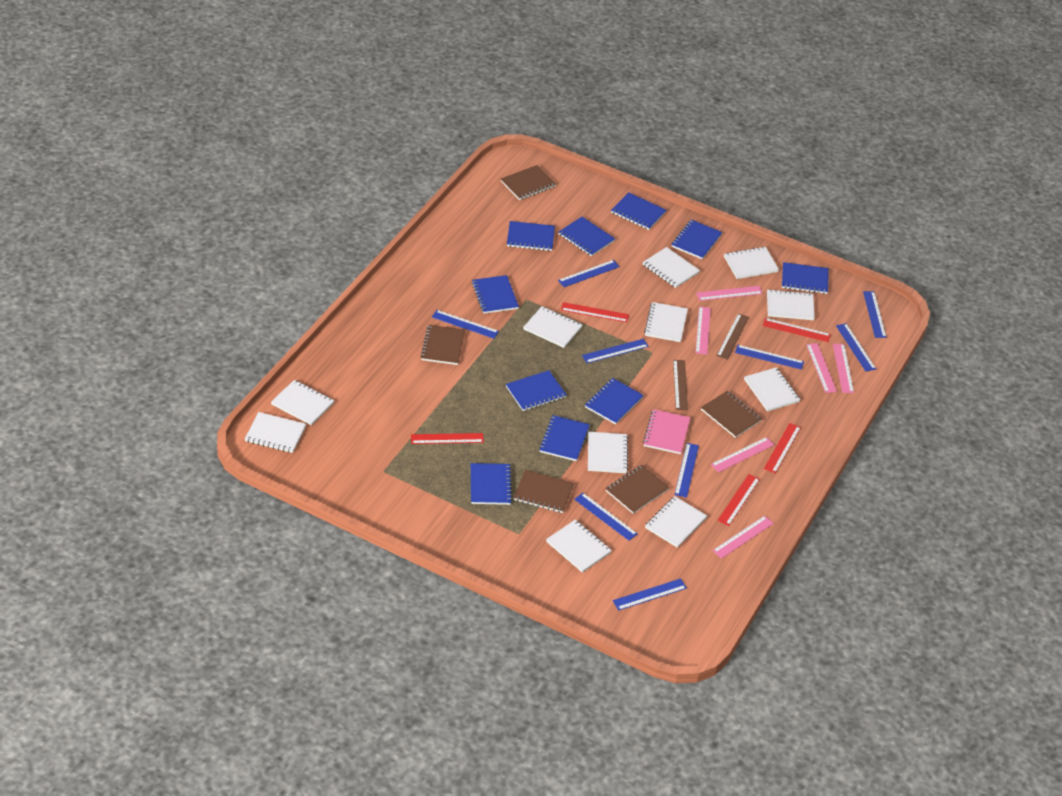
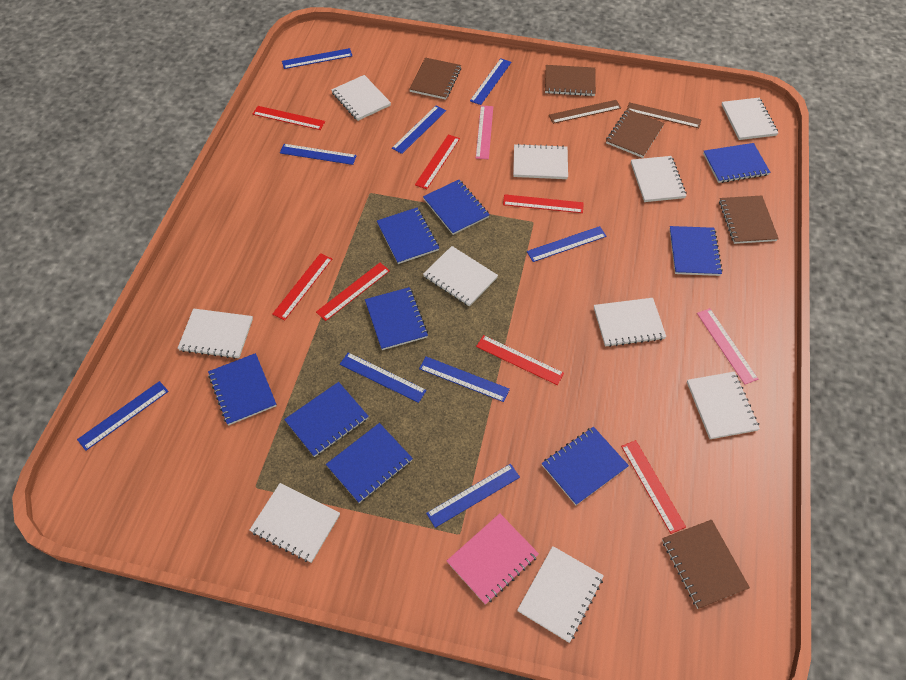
blue notebook: 10 -> 9
pink ruler: 6 -> 2
red ruler: 5 -> 7
white notebook: 11 -> 10

